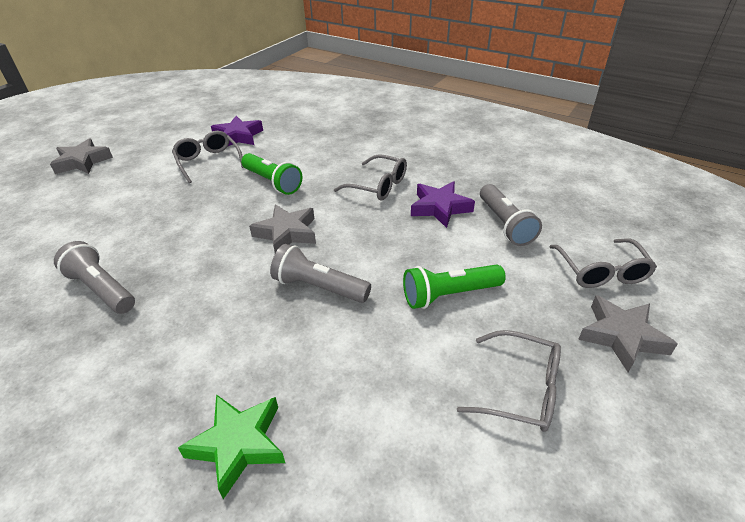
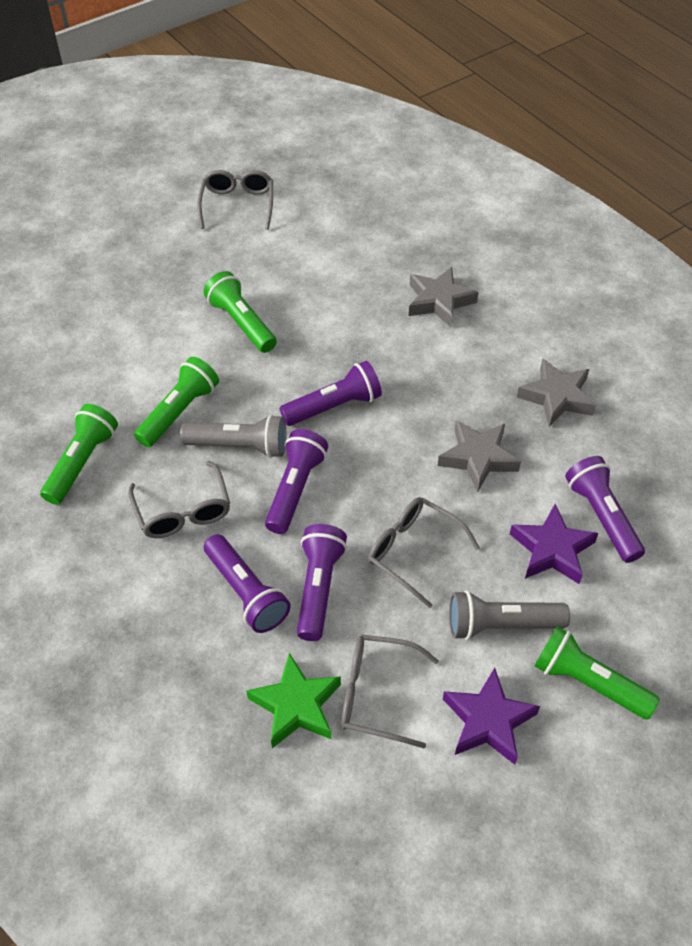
green flashlight: 2 -> 4
grey flashlight: 3 -> 2
purple flashlight: 0 -> 5

